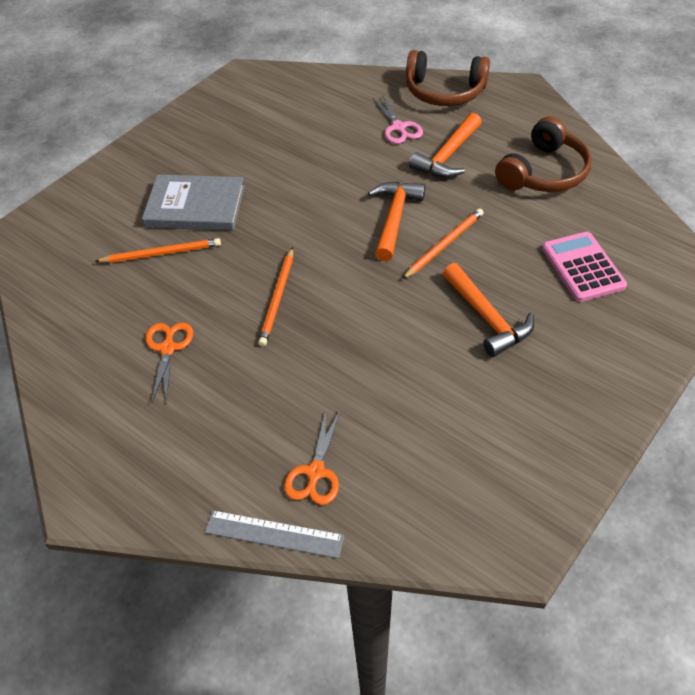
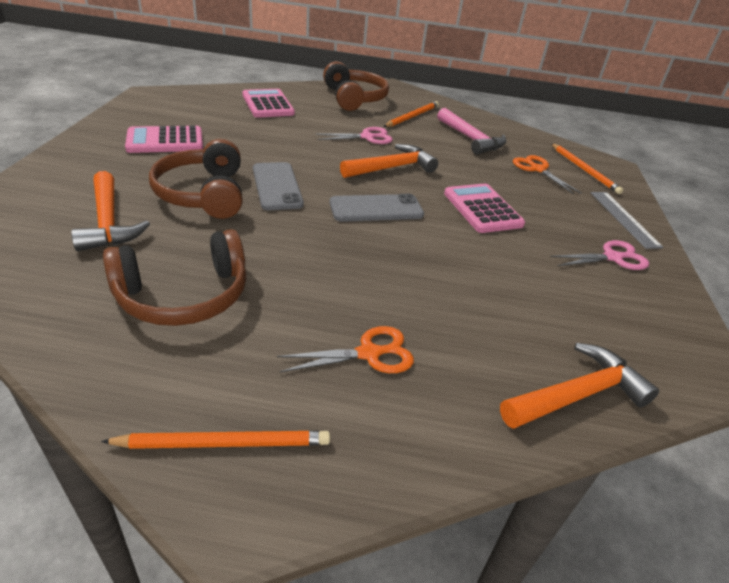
brown headphones: 2 -> 3
grey book: 1 -> 0
grey phone: 0 -> 2
pink calculator: 1 -> 3
pink hammer: 0 -> 1
pink scissors: 1 -> 2

